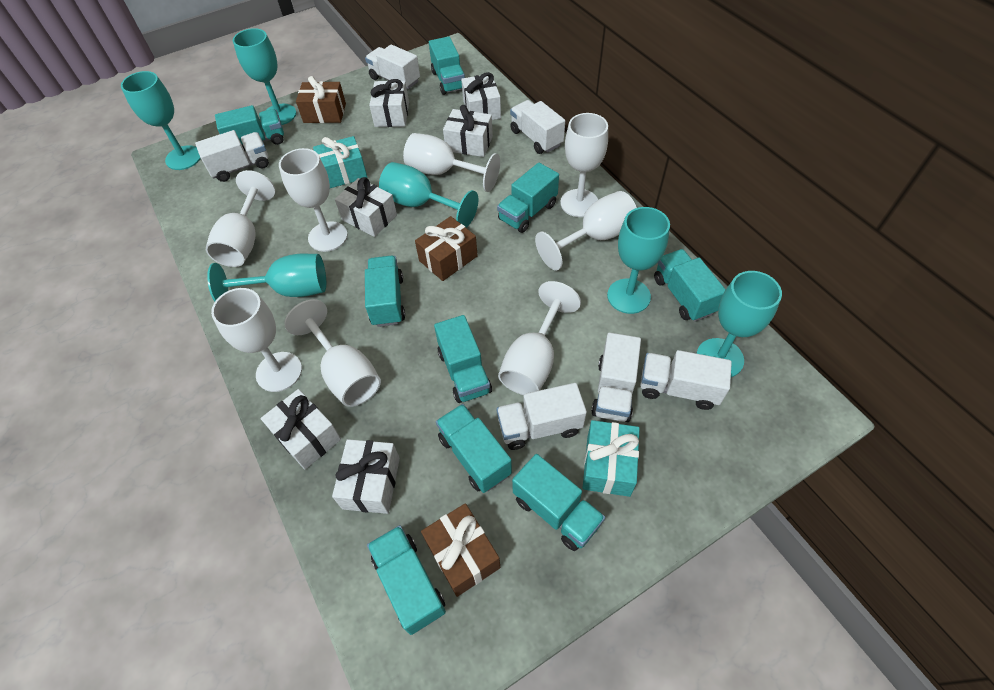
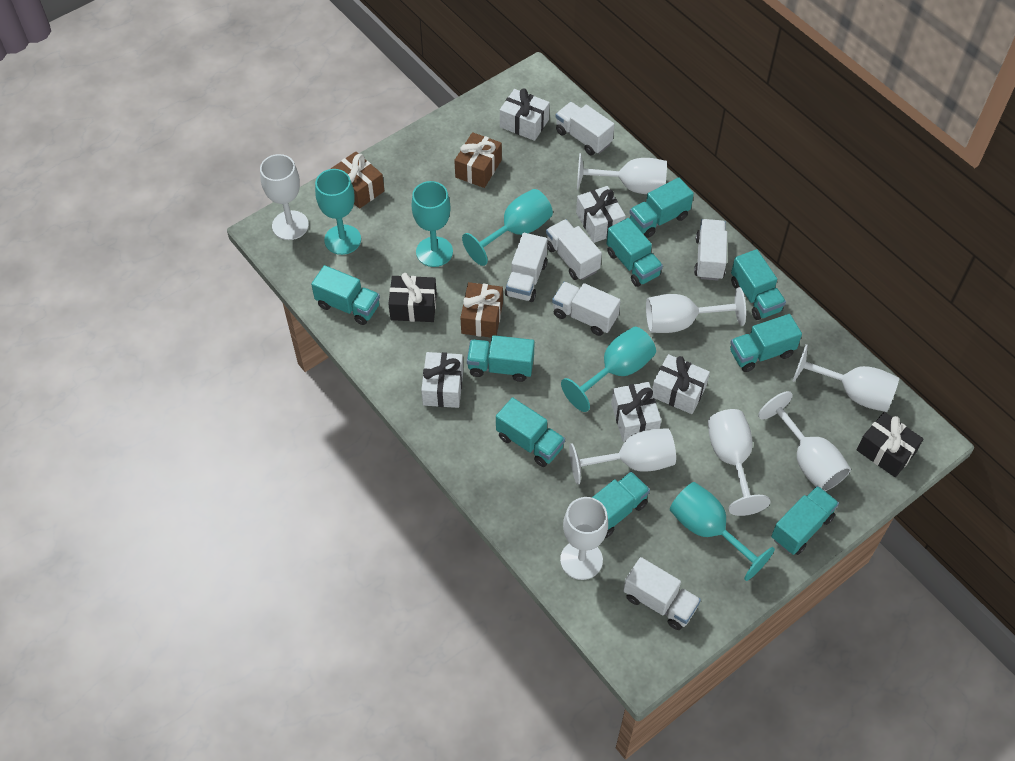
black gift: 0 -> 2
turquoise gift: 2 -> 0
turquoise goblet: 6 -> 5
white gift: 6 -> 5

